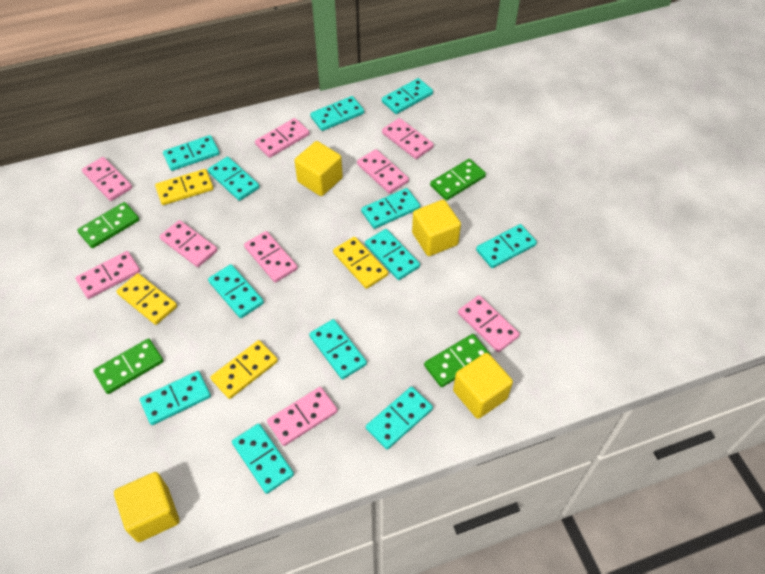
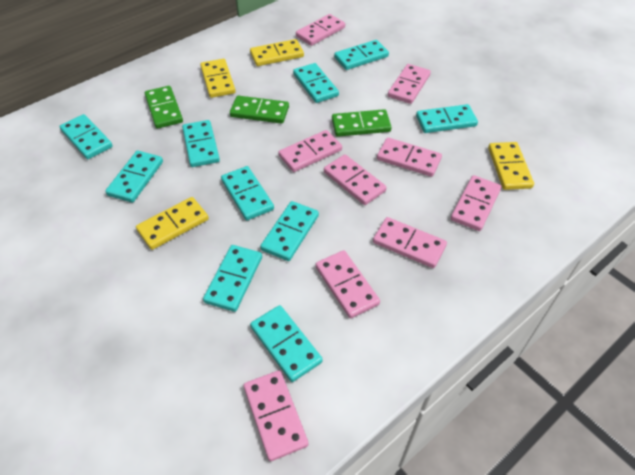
green domino: 4 -> 3
turquoise domino: 12 -> 10
yellow cube: 4 -> 0

